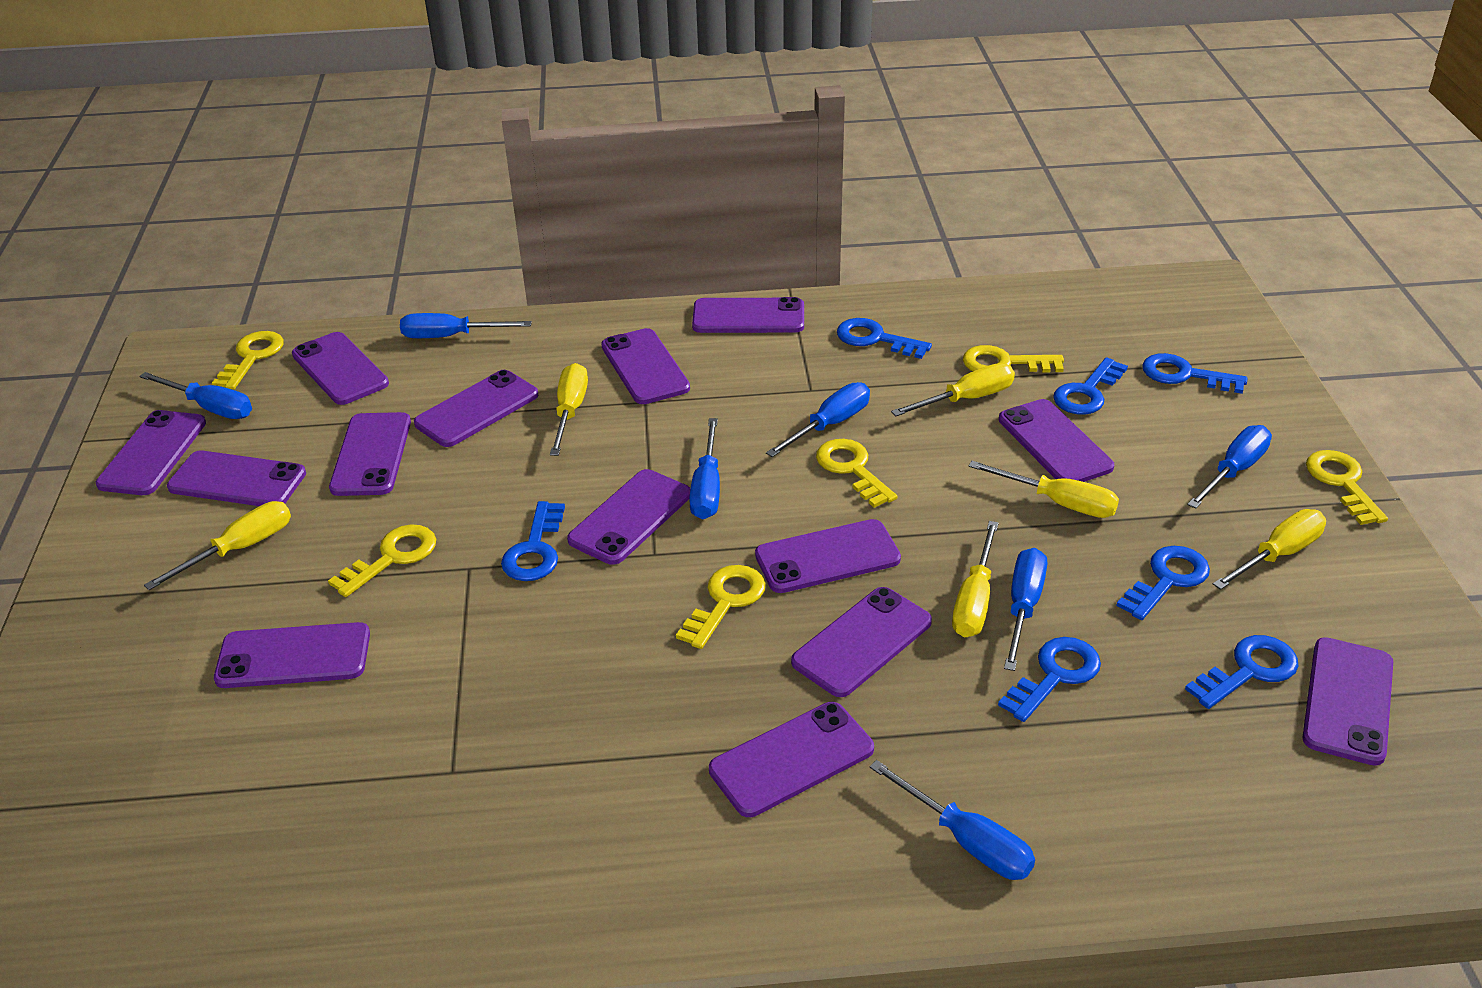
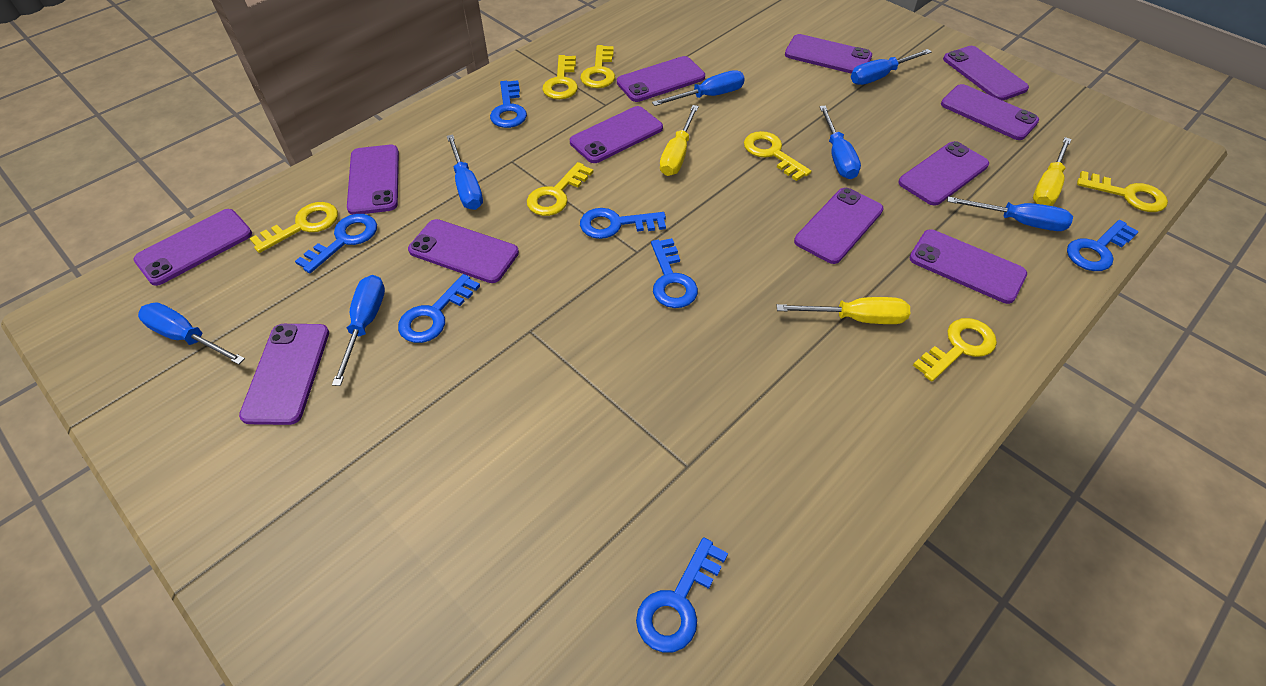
purple phone: 14 -> 12
yellow key: 6 -> 7
yellow screwdriver: 6 -> 3

